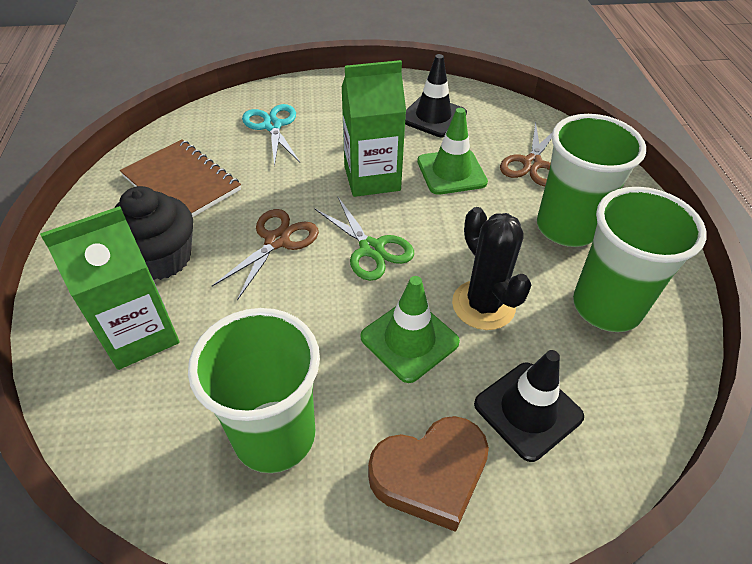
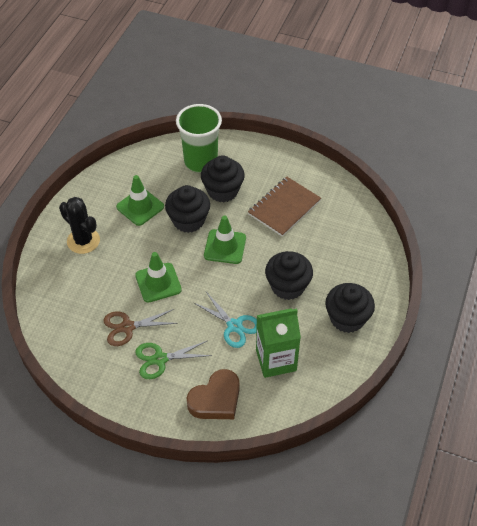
black cupcake: 1 -> 4
black traffic cone: 2 -> 0
brown scissors: 2 -> 1
green carton: 2 -> 1
green cup: 3 -> 1
green traffic cone: 2 -> 3

